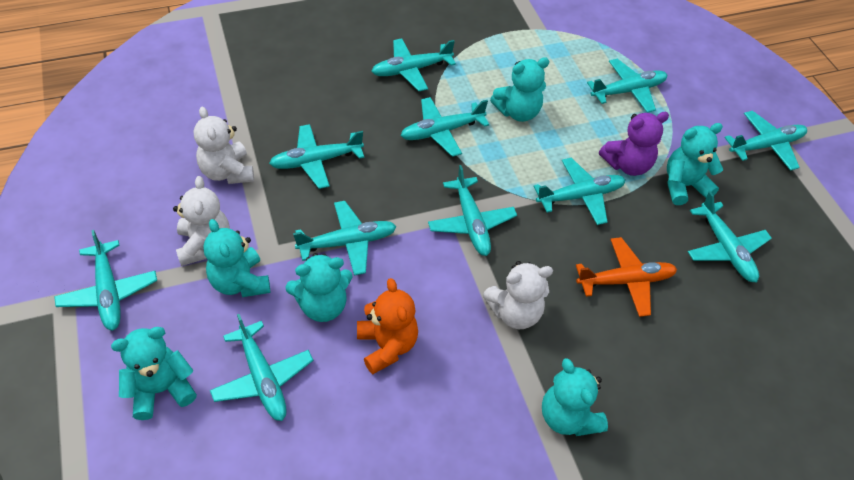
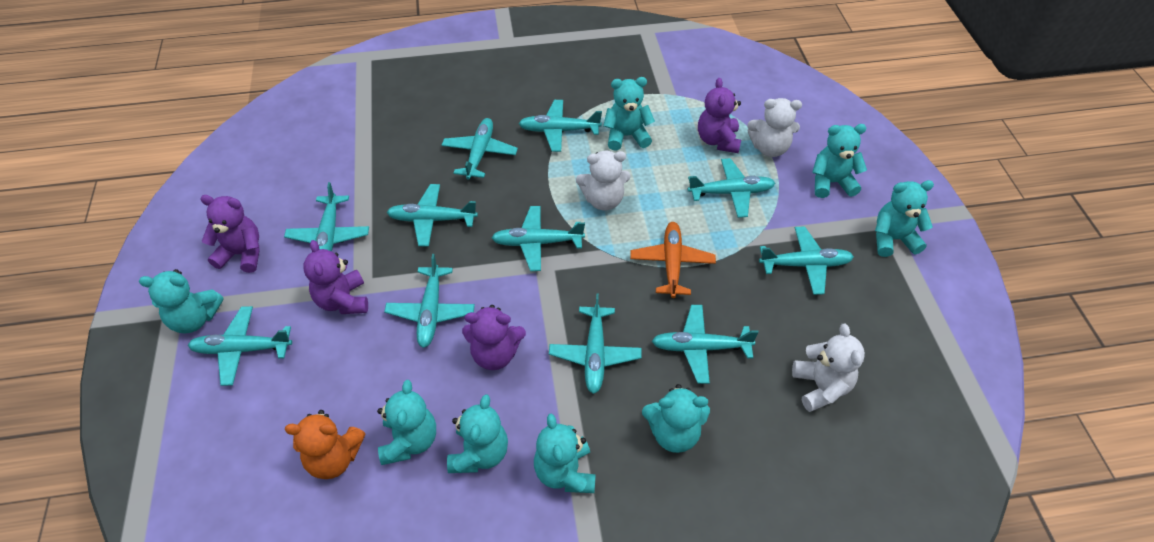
purple teddy bear: 1 -> 4
turquoise teddy bear: 6 -> 8

